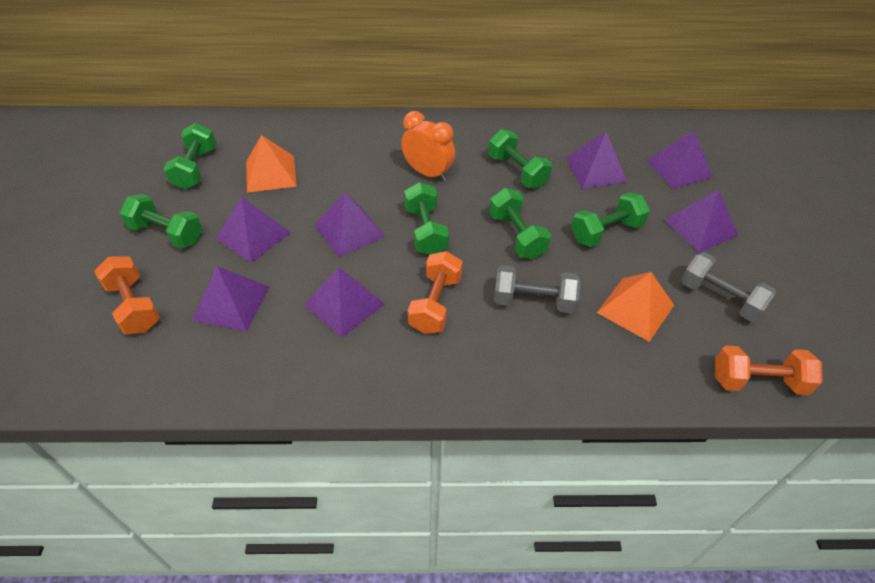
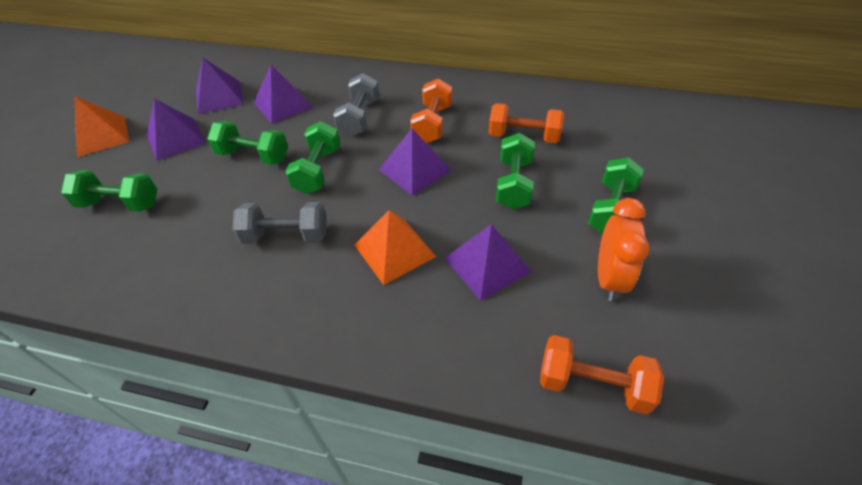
green dumbbell: 6 -> 5
purple pyramid: 7 -> 5

